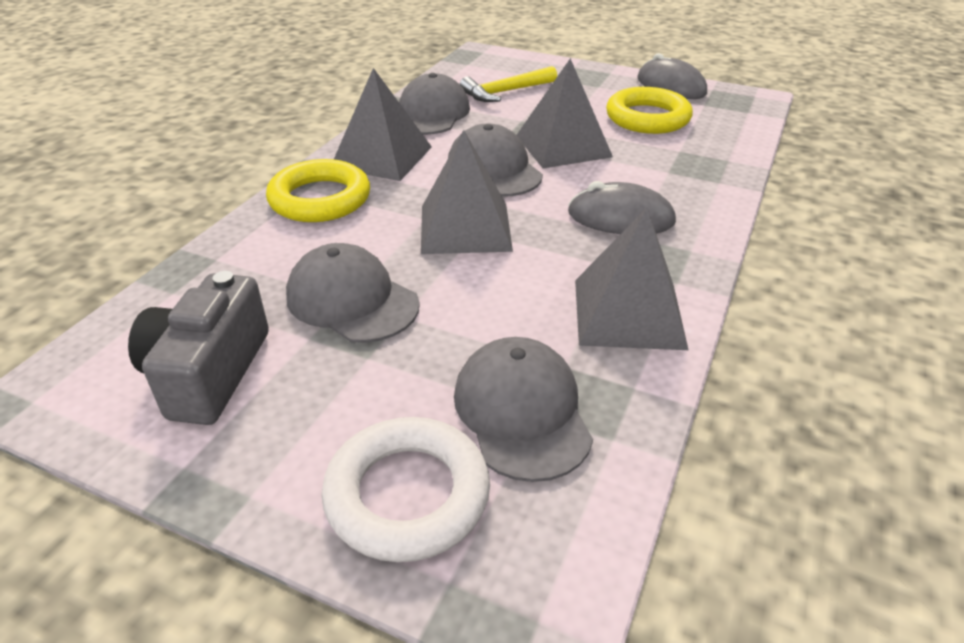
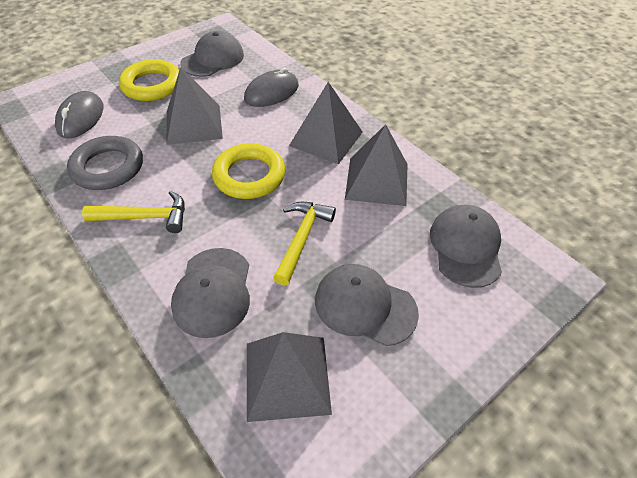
grey camera: 1 -> 0
grey ring: 0 -> 1
white ring: 1 -> 0
yellow hammer: 1 -> 2

